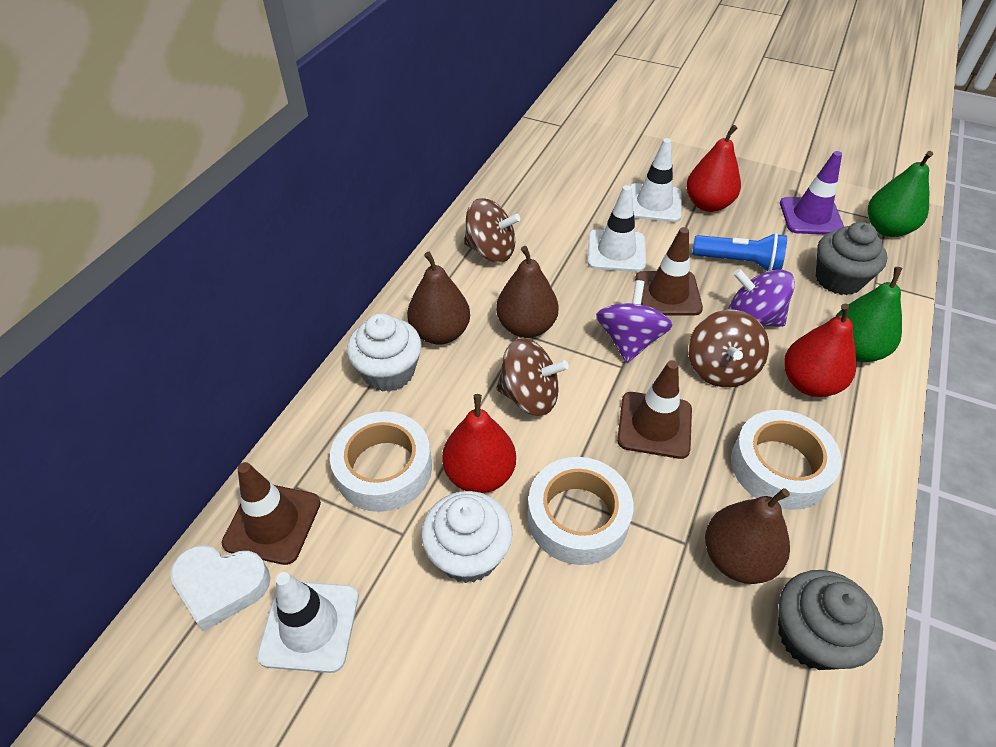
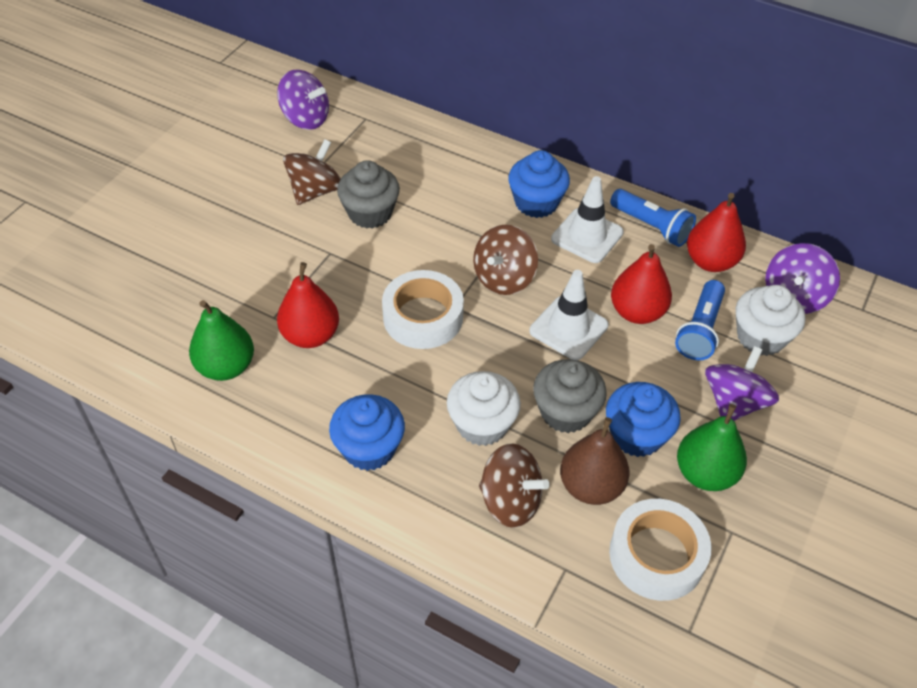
blue cupcake: 0 -> 3
blue flashlight: 1 -> 2
brown pear: 3 -> 1
brown traffic cone: 3 -> 0
purple spinning top: 2 -> 3
purple traffic cone: 1 -> 0
white heart: 1 -> 0
white tape: 3 -> 2
white traffic cone: 3 -> 2

